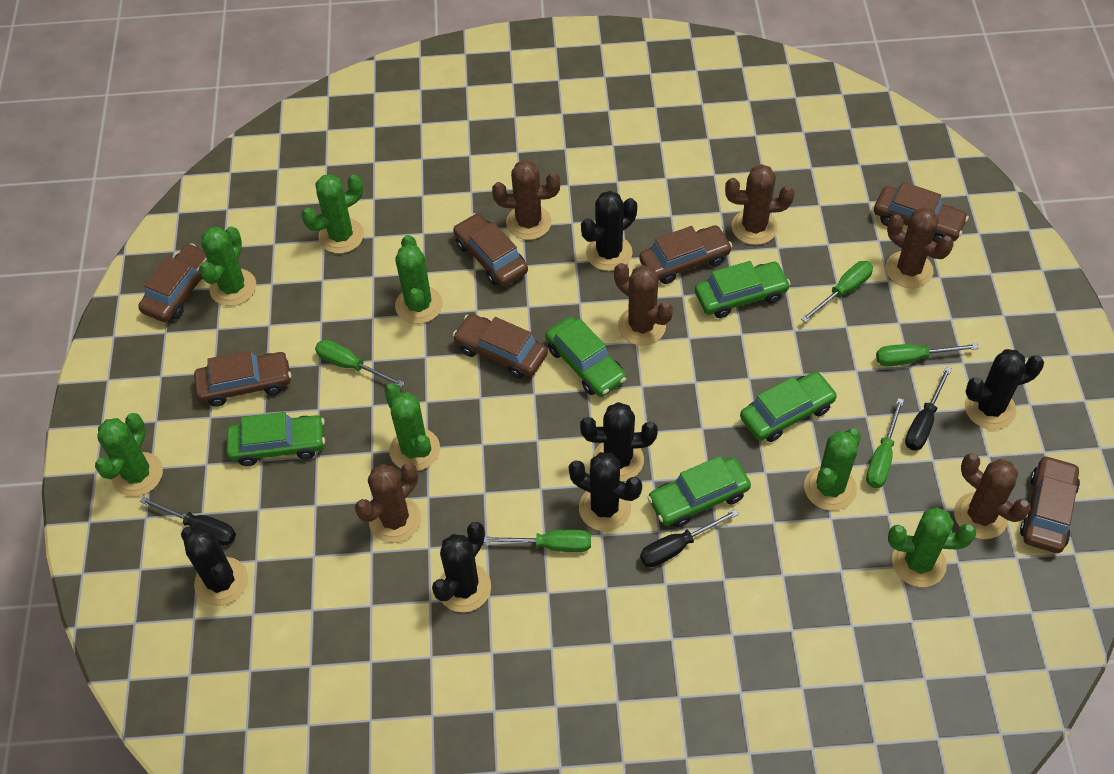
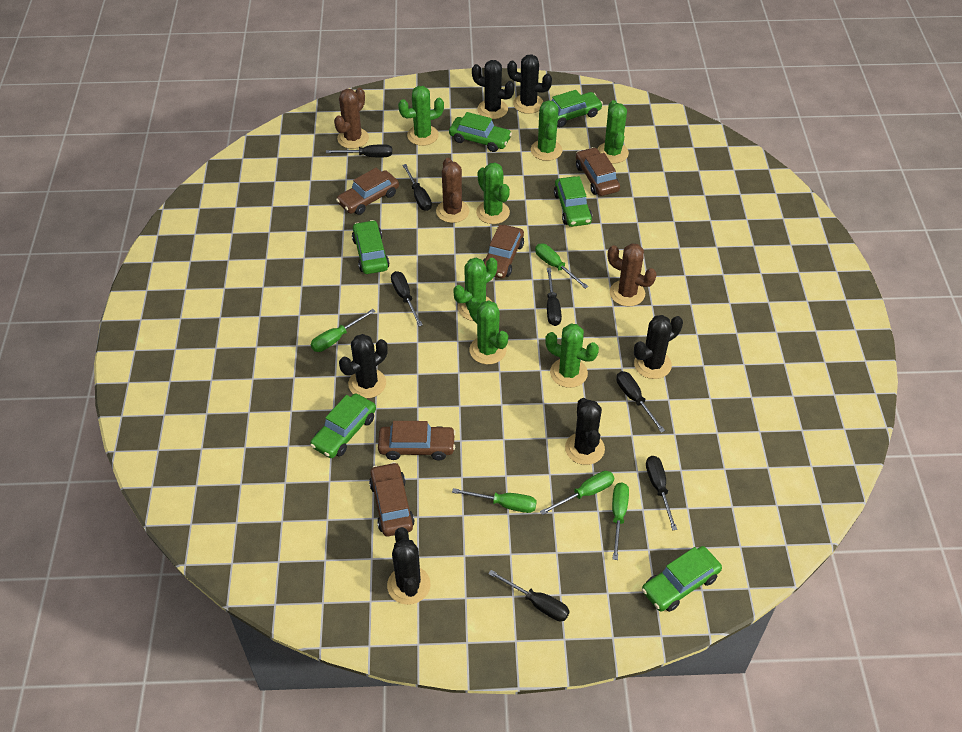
black screwdriver: 3 -> 7
brown cactus: 6 -> 3
brown car: 7 -> 5
green car: 5 -> 6

